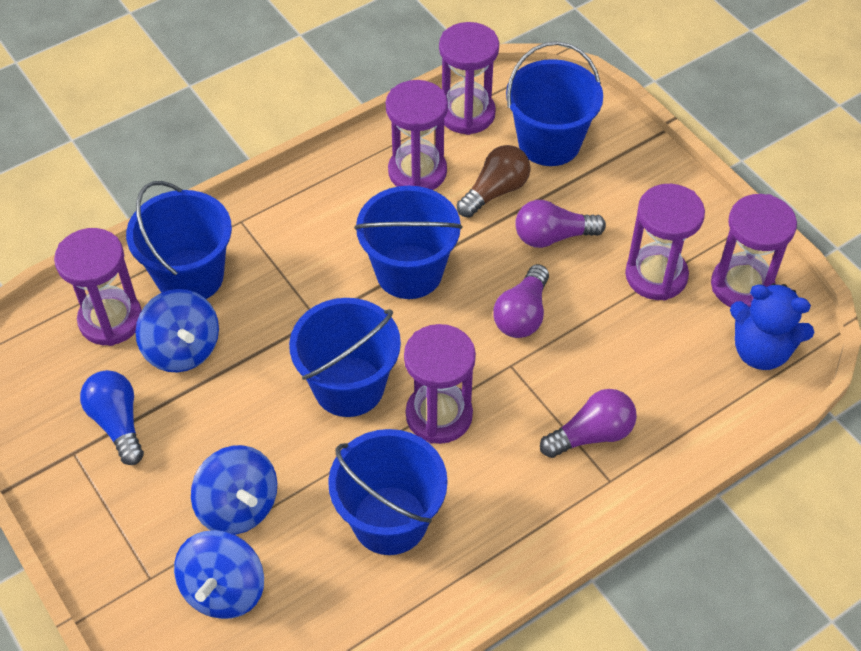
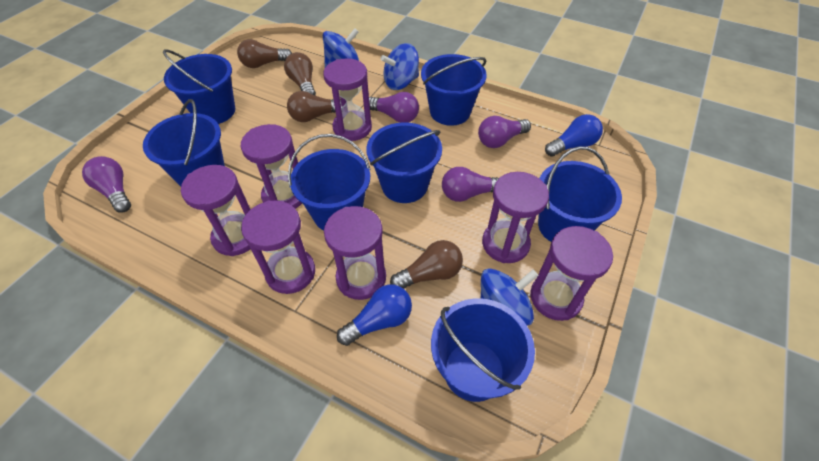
blue bucket: 5 -> 7
blue light bulb: 1 -> 2
blue teddy bear: 1 -> 0
brown light bulb: 1 -> 4
purple hourglass: 6 -> 7
purple light bulb: 3 -> 4

